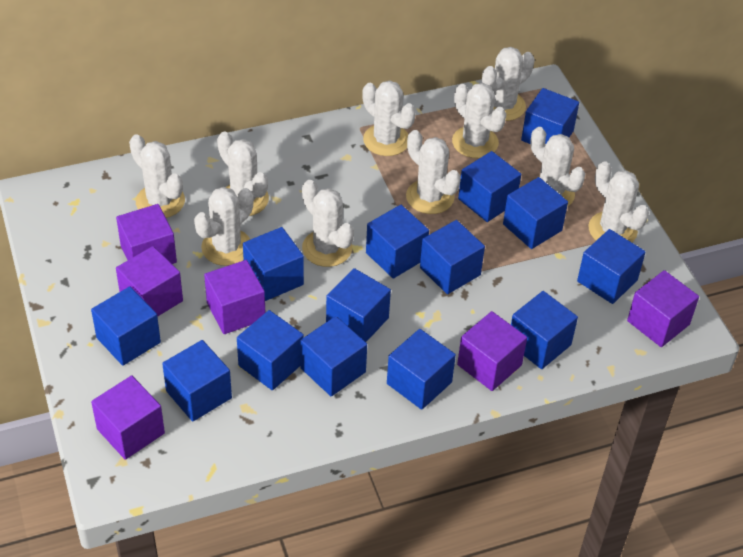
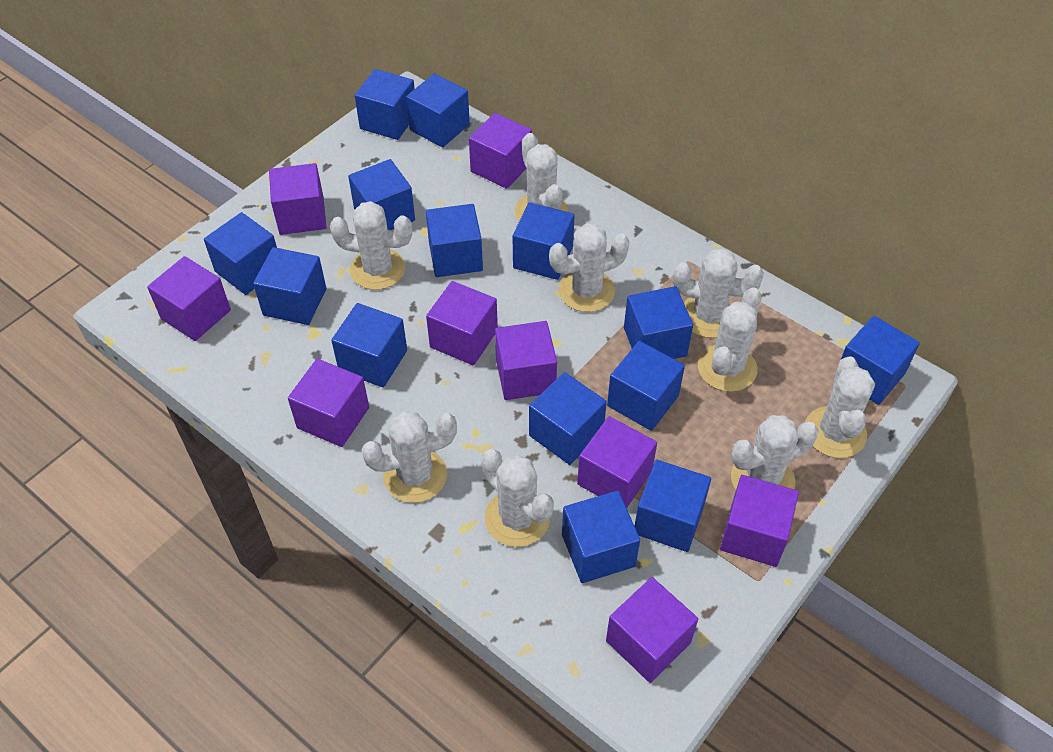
purple cube: 6 -> 9
white cactus: 10 -> 9

